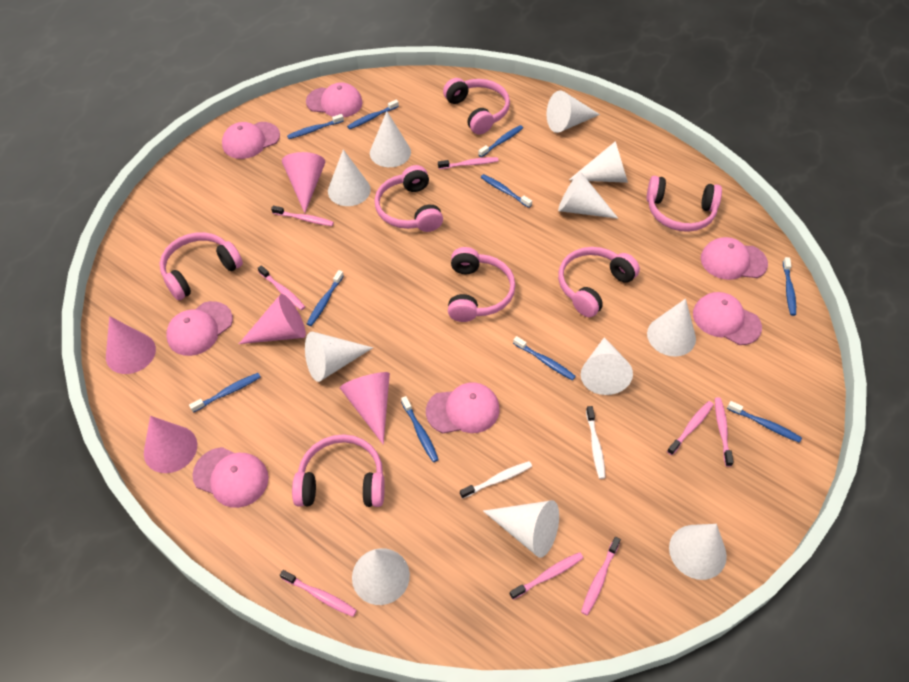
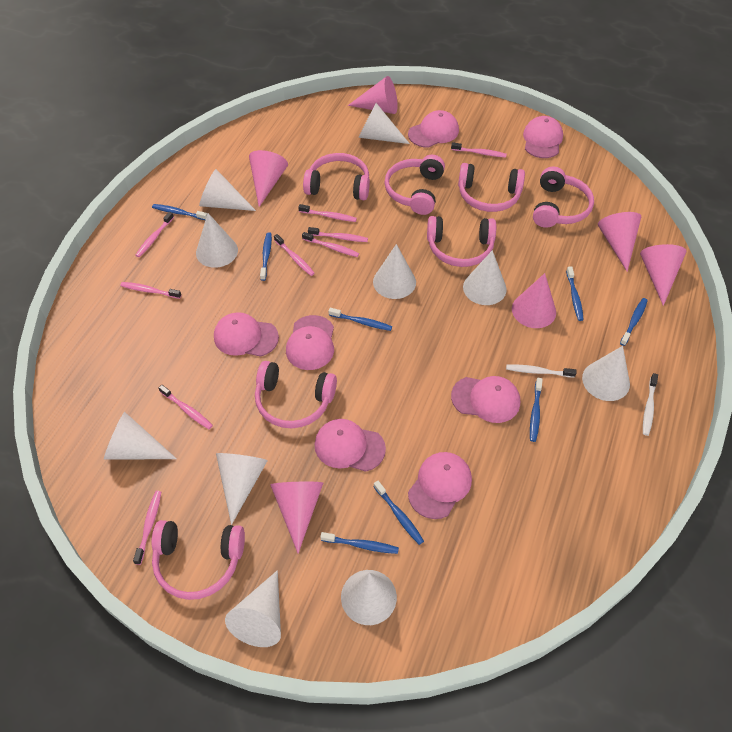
blue toothbrush: 10 -> 8
pink cone: 5 -> 6
pink toothbrush: 8 -> 9
white cone: 11 -> 10

